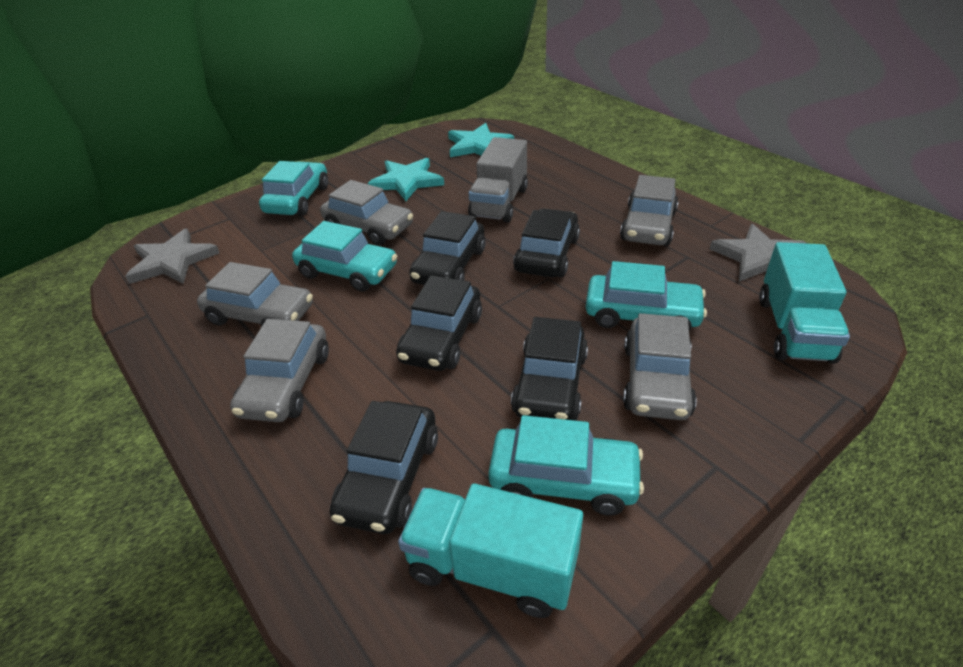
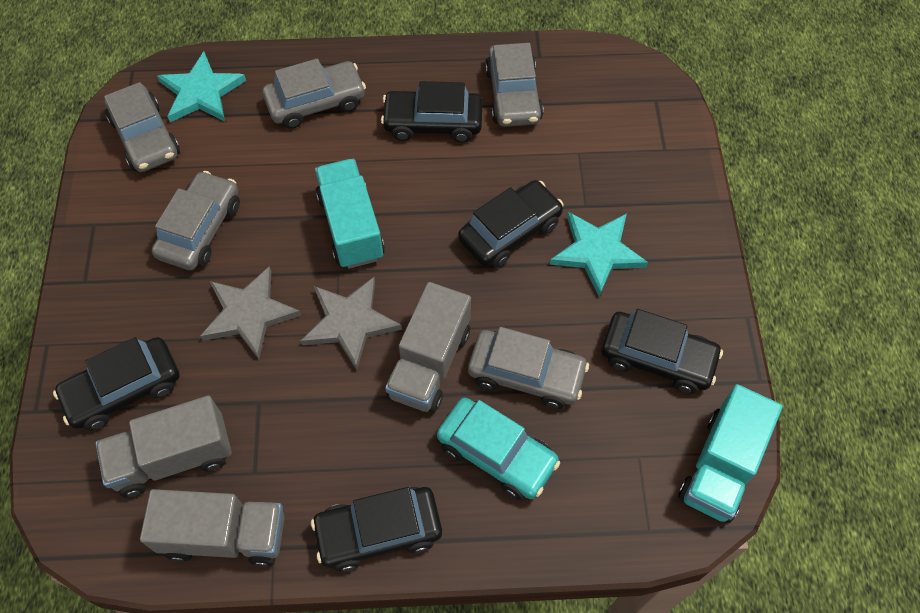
grey truck: 1 -> 3
turquoise car: 4 -> 1

